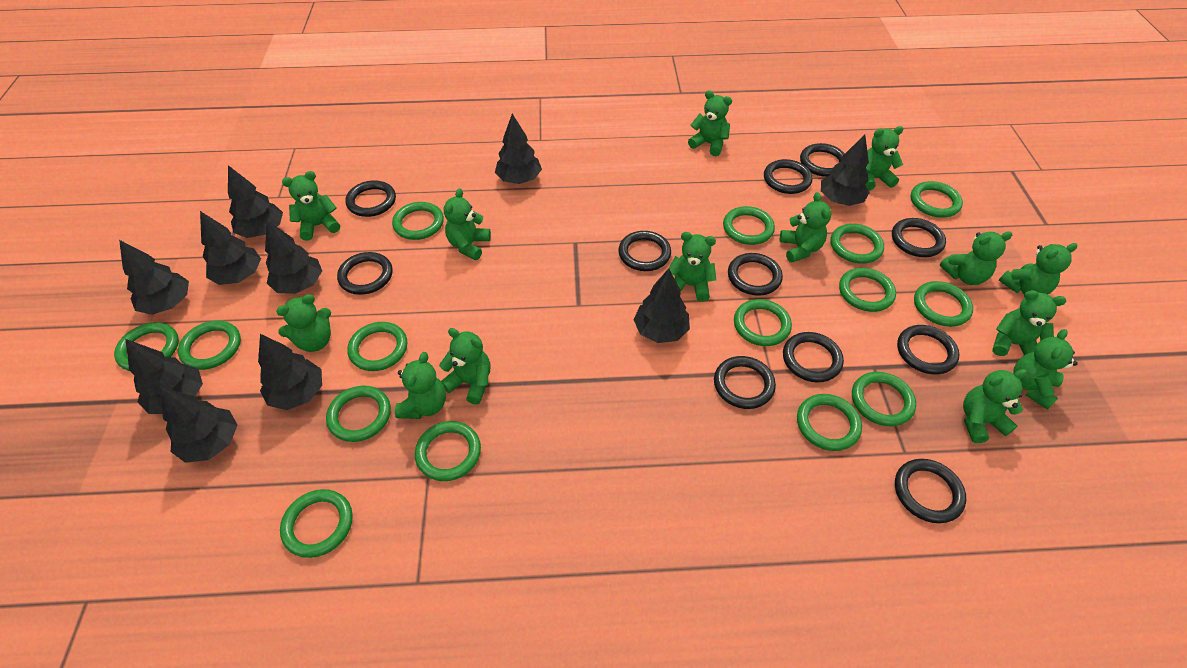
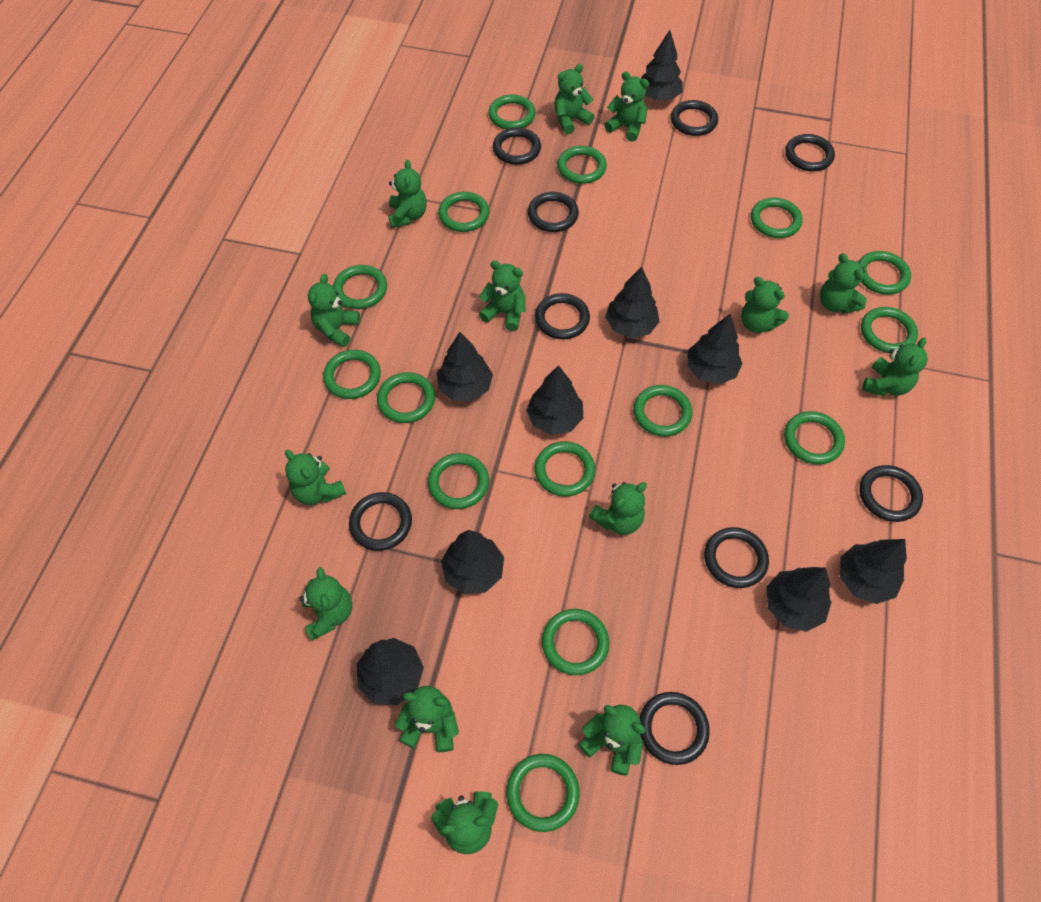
black ring: 11 -> 9
black tree: 10 -> 9

